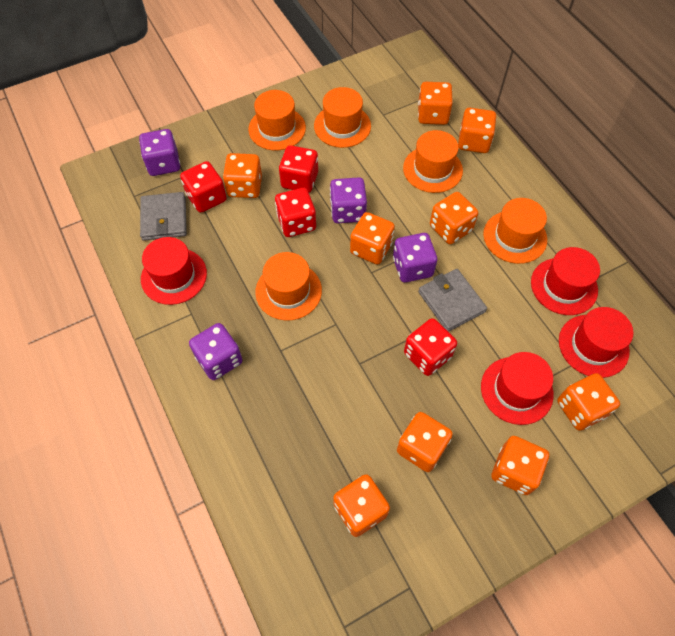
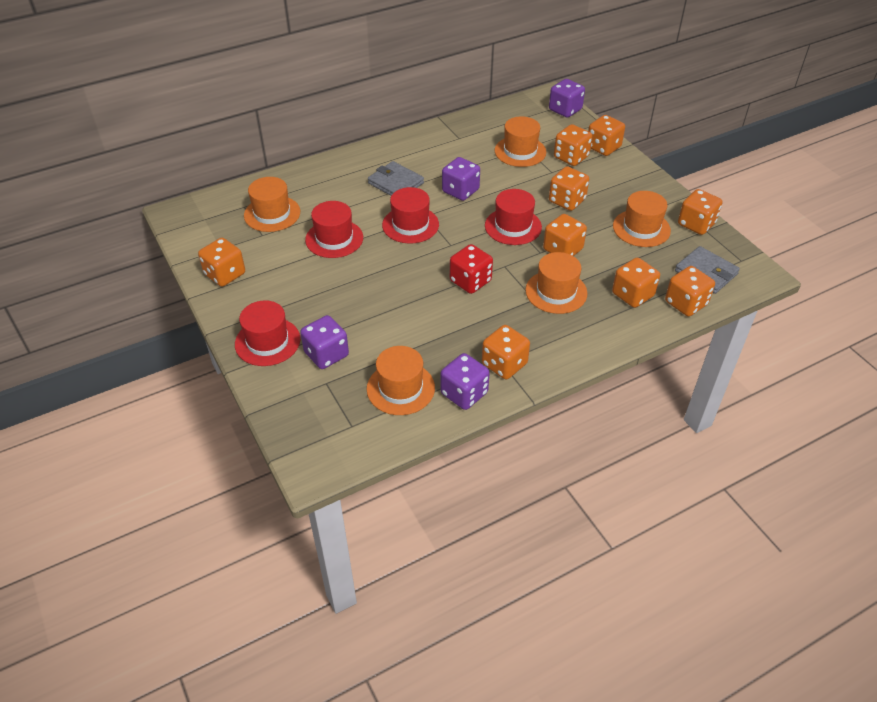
red dice: 4 -> 1

